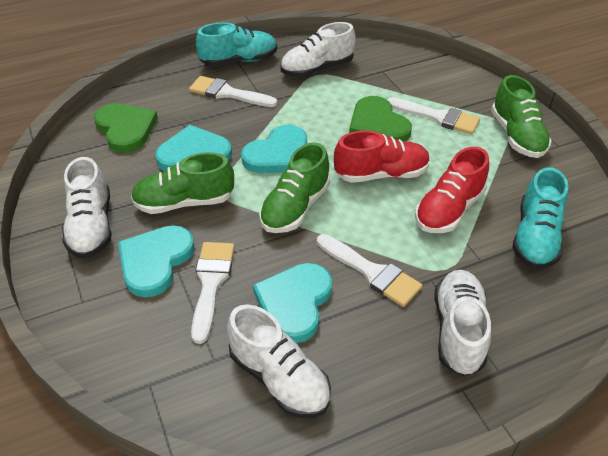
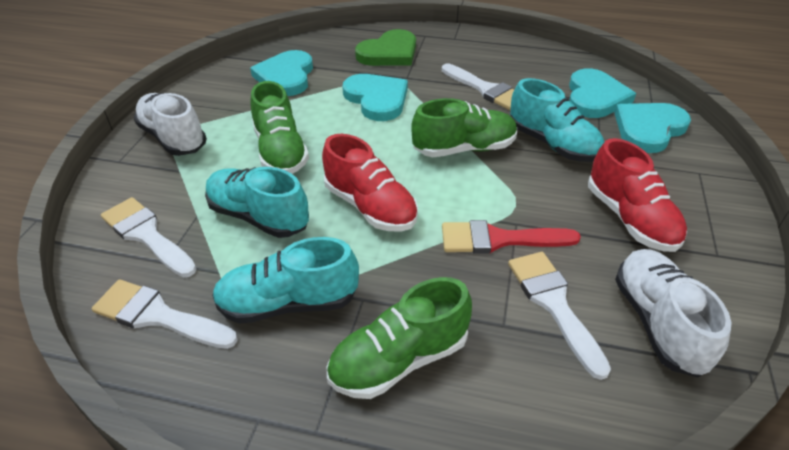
green heart: 2 -> 1
red brush: 0 -> 1
turquoise shoe: 2 -> 3
white shoe: 4 -> 2

